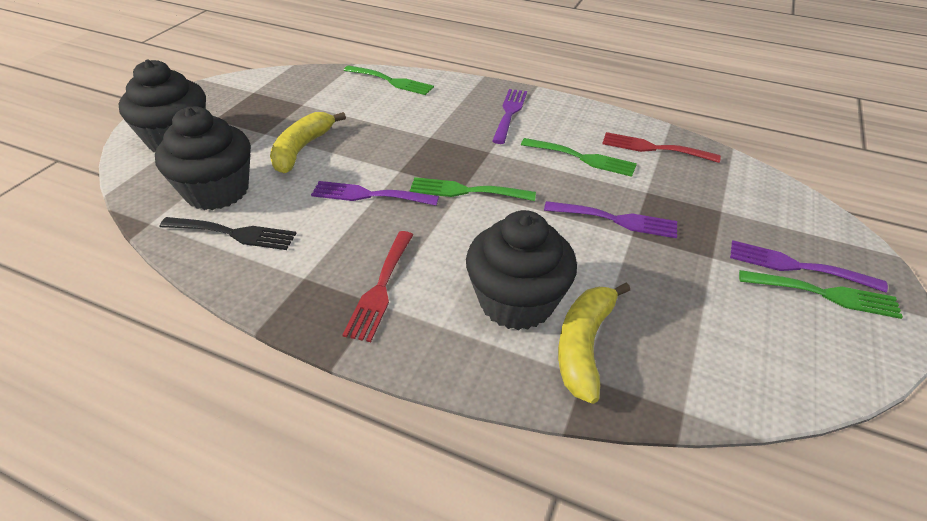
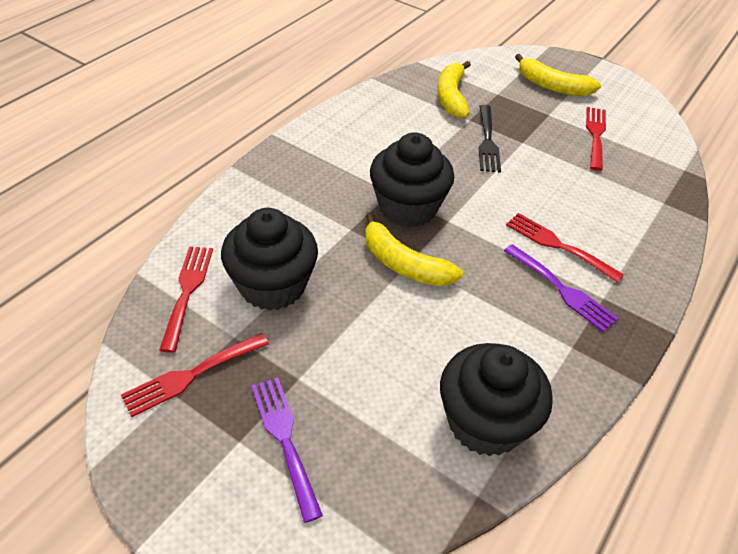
green fork: 4 -> 0
purple fork: 4 -> 2
red fork: 2 -> 4
yellow banana: 2 -> 3

